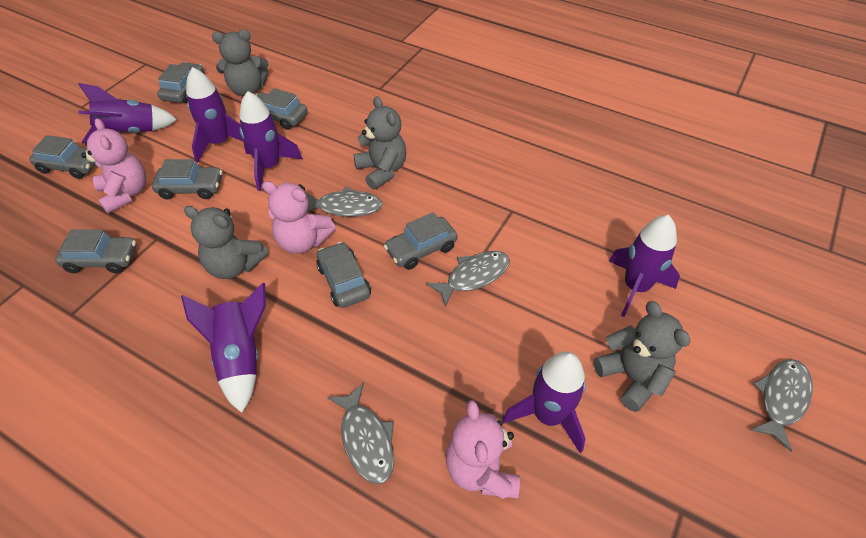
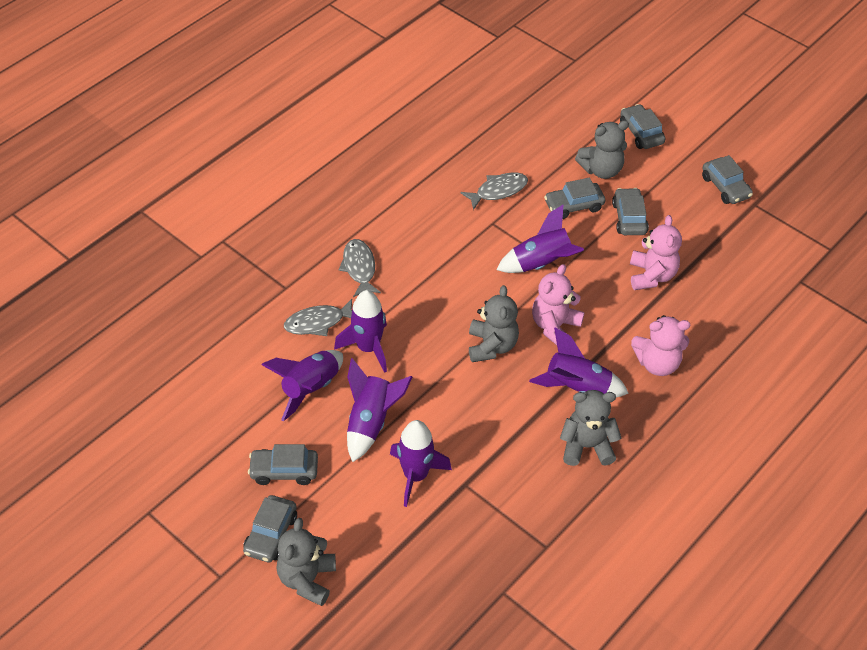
grey car: 7 -> 6
grey fish: 4 -> 3

